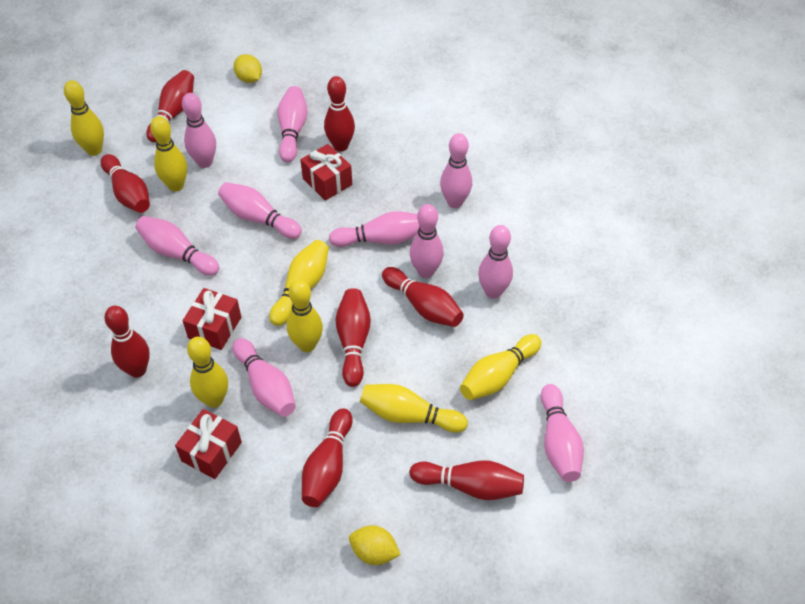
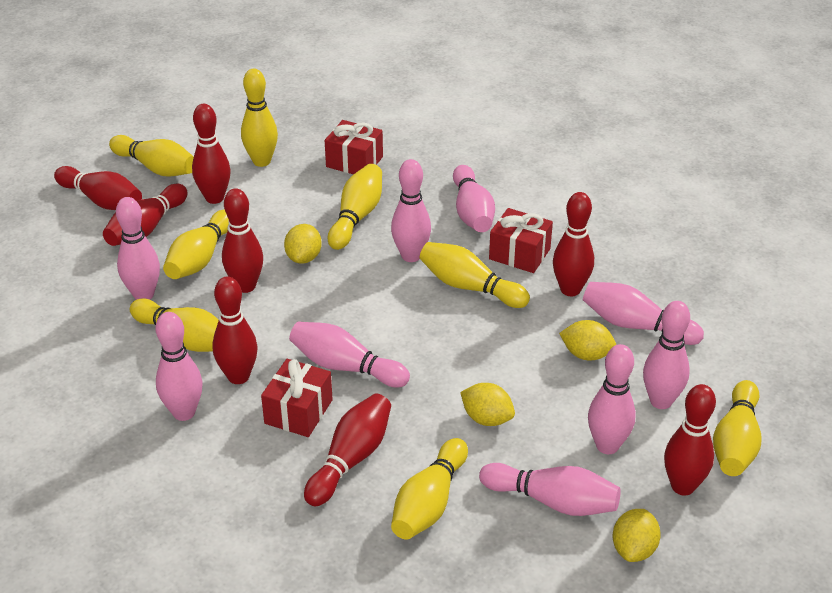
pink bowling pin: 10 -> 9
yellow bowling pin: 7 -> 8
yellow lemon: 2 -> 4

